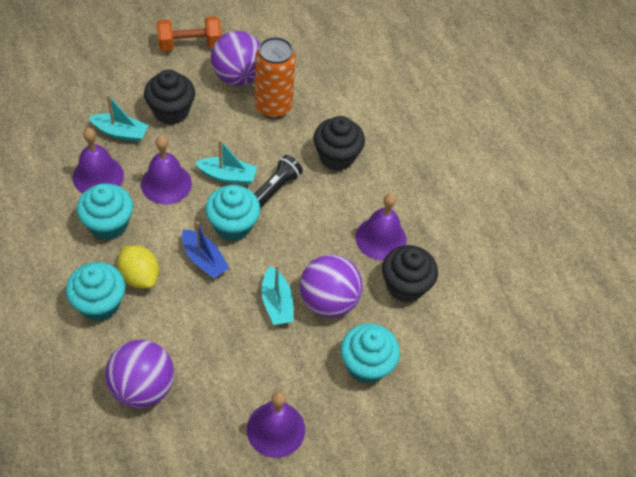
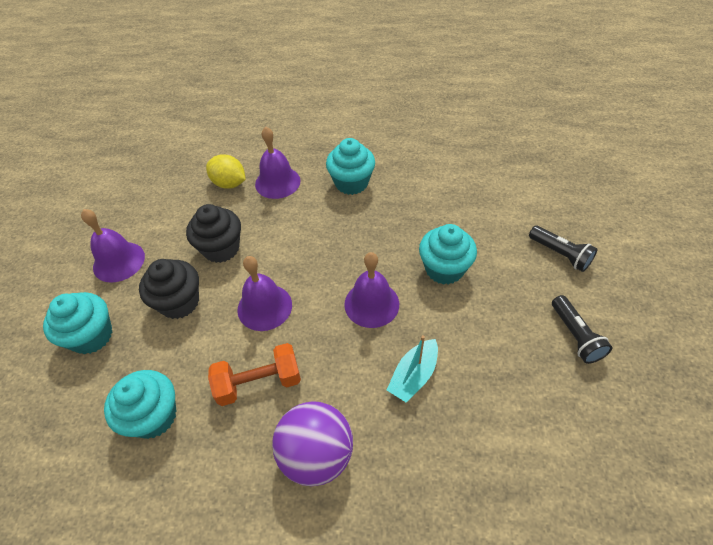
black cupcake: 3 -> 2
black flashlight: 1 -> 2
blue boat: 1 -> 0
orange can: 1 -> 0
purple ball: 3 -> 1
turquoise boat: 3 -> 1

